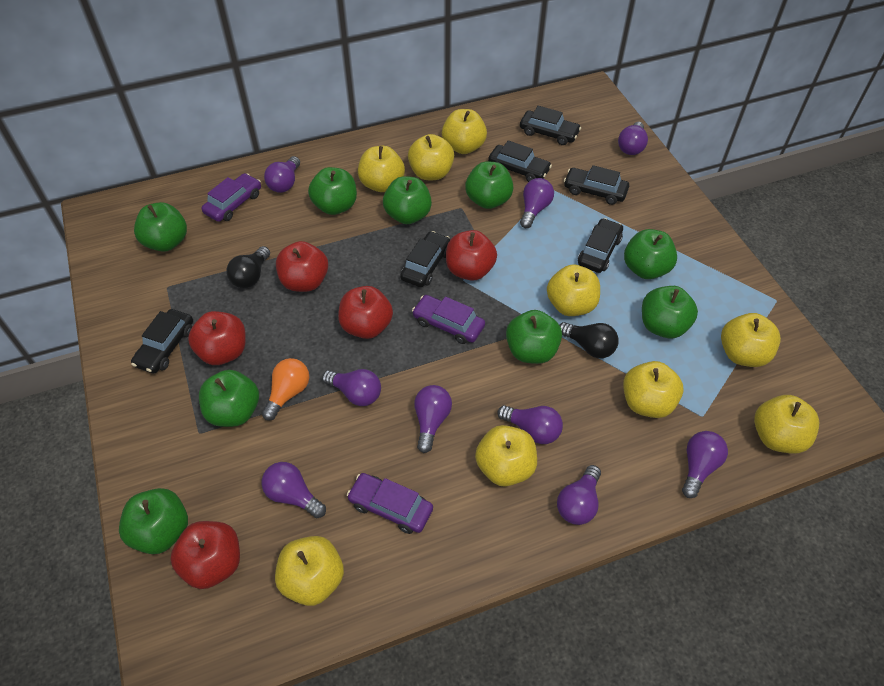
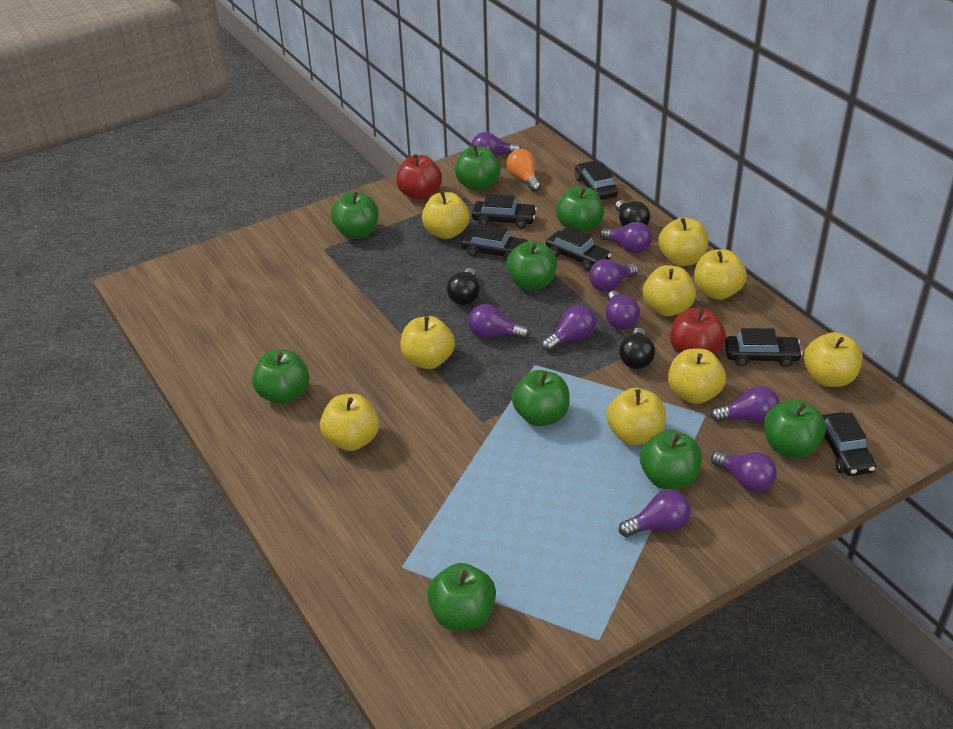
black light bulb: 2 -> 3
purple car: 3 -> 0
red apple: 5 -> 2

